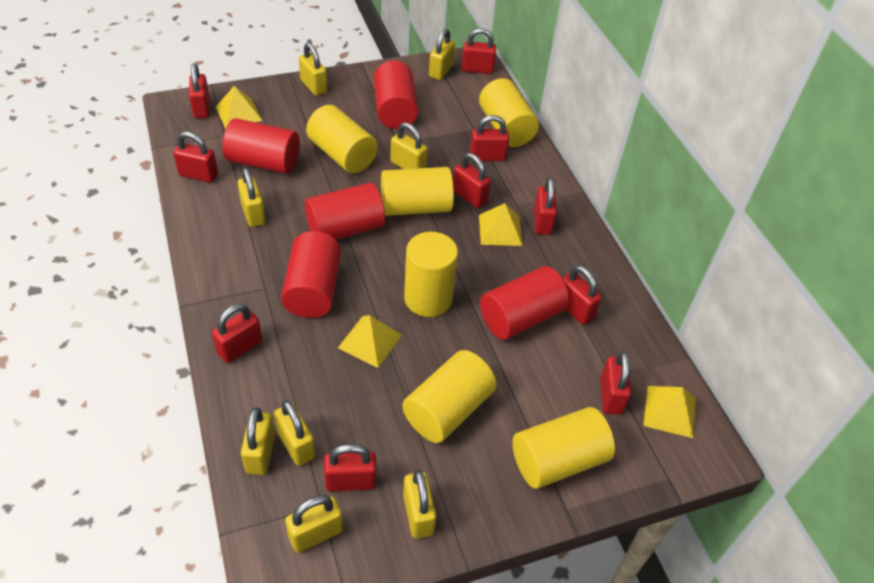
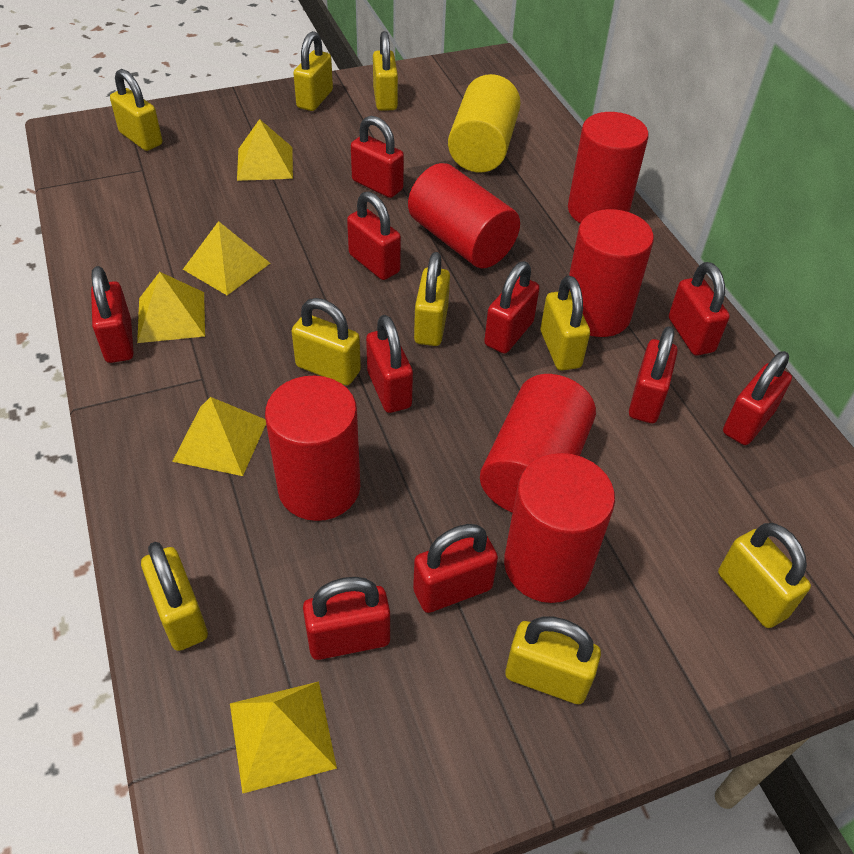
red cylinder: 5 -> 6
yellow cylinder: 6 -> 1
yellow padlock: 8 -> 9
yellow pyramid: 4 -> 5

